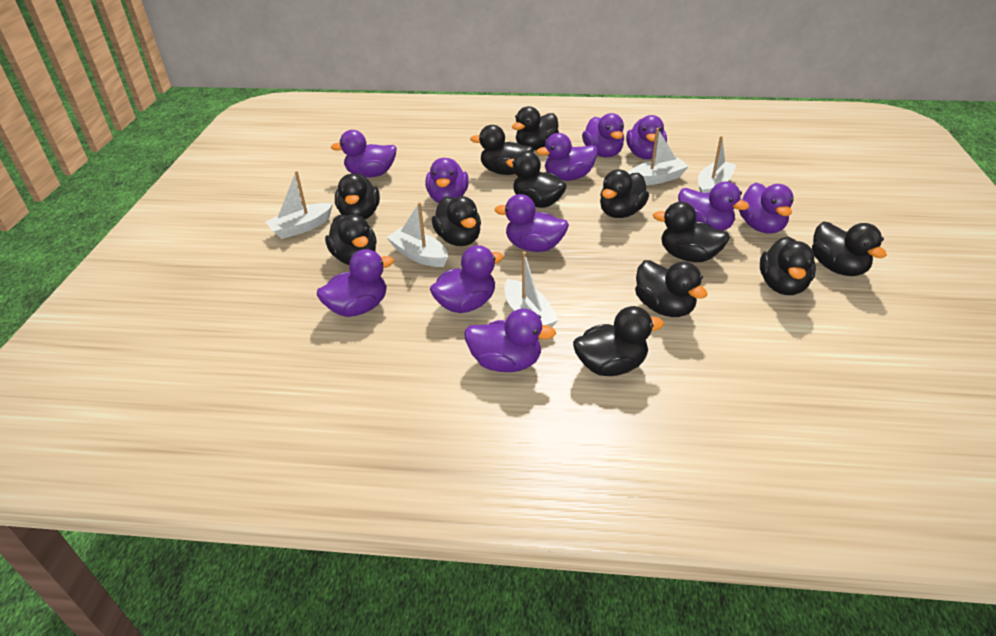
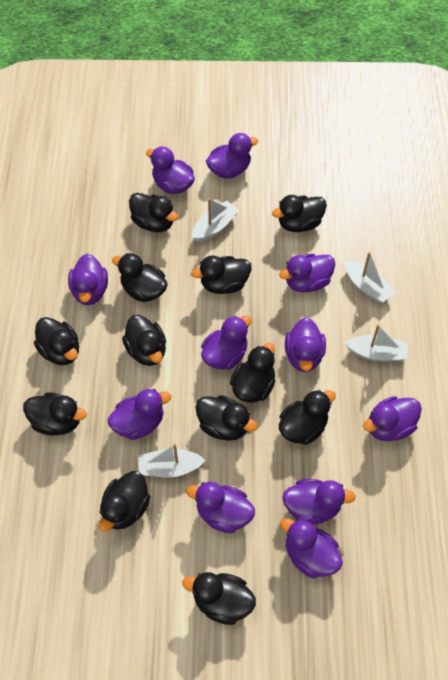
white boat: 5 -> 4

